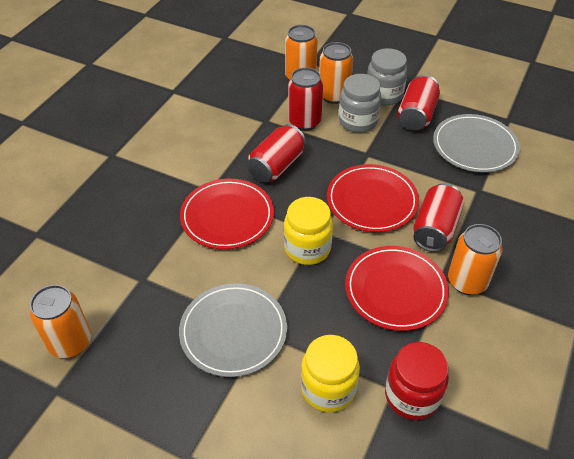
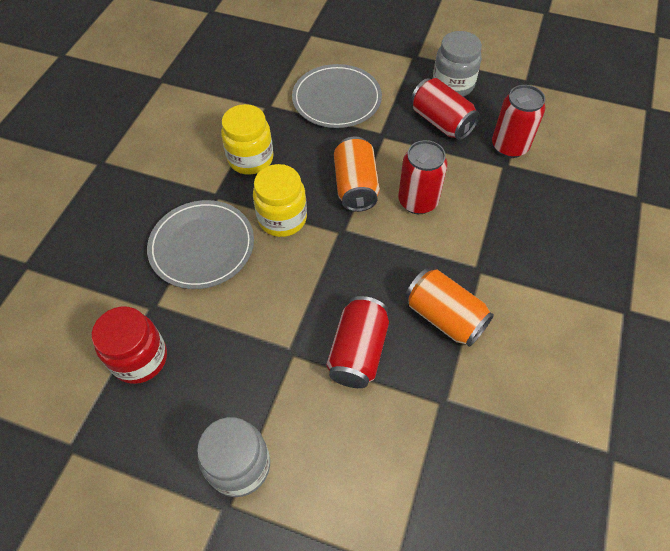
orange can: 4 -> 2
red plate: 3 -> 0

